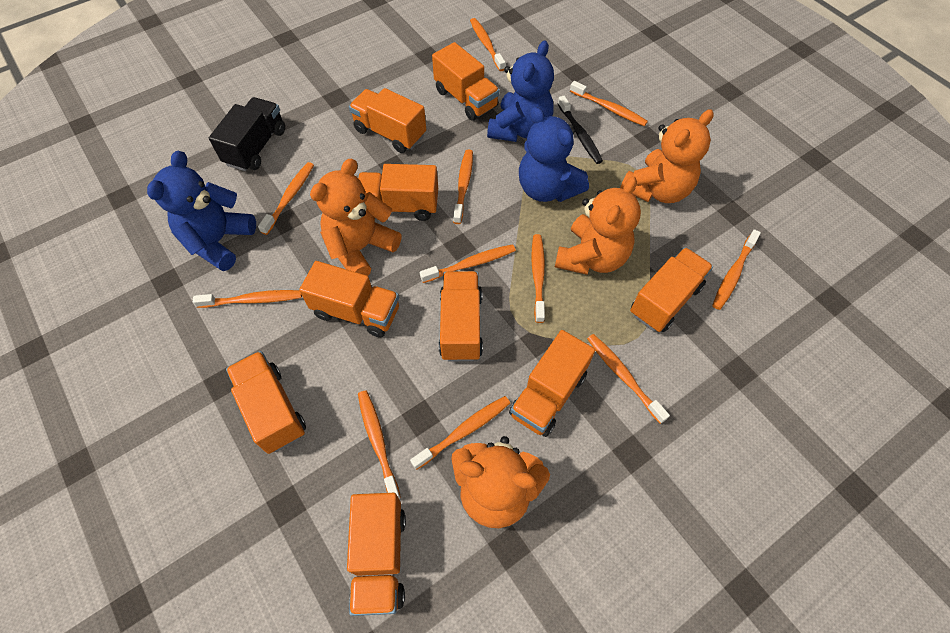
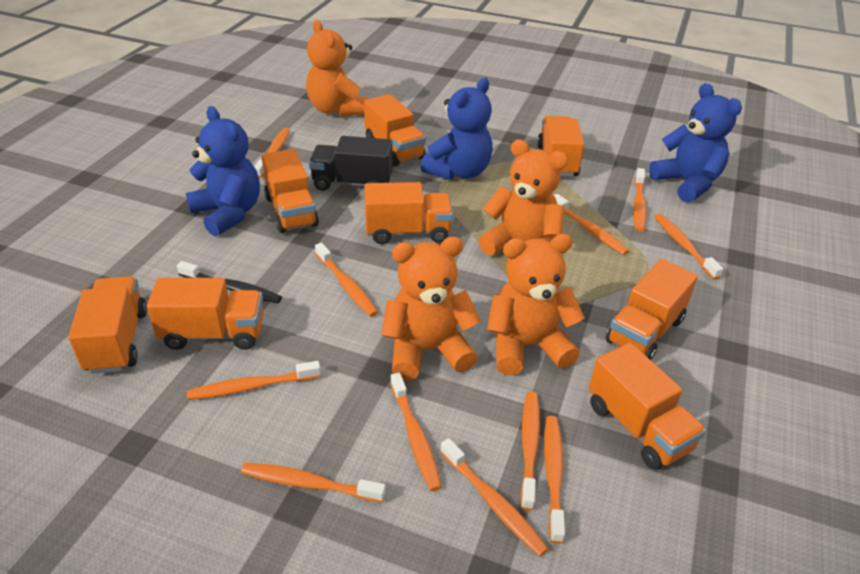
orange truck: 9 -> 8

